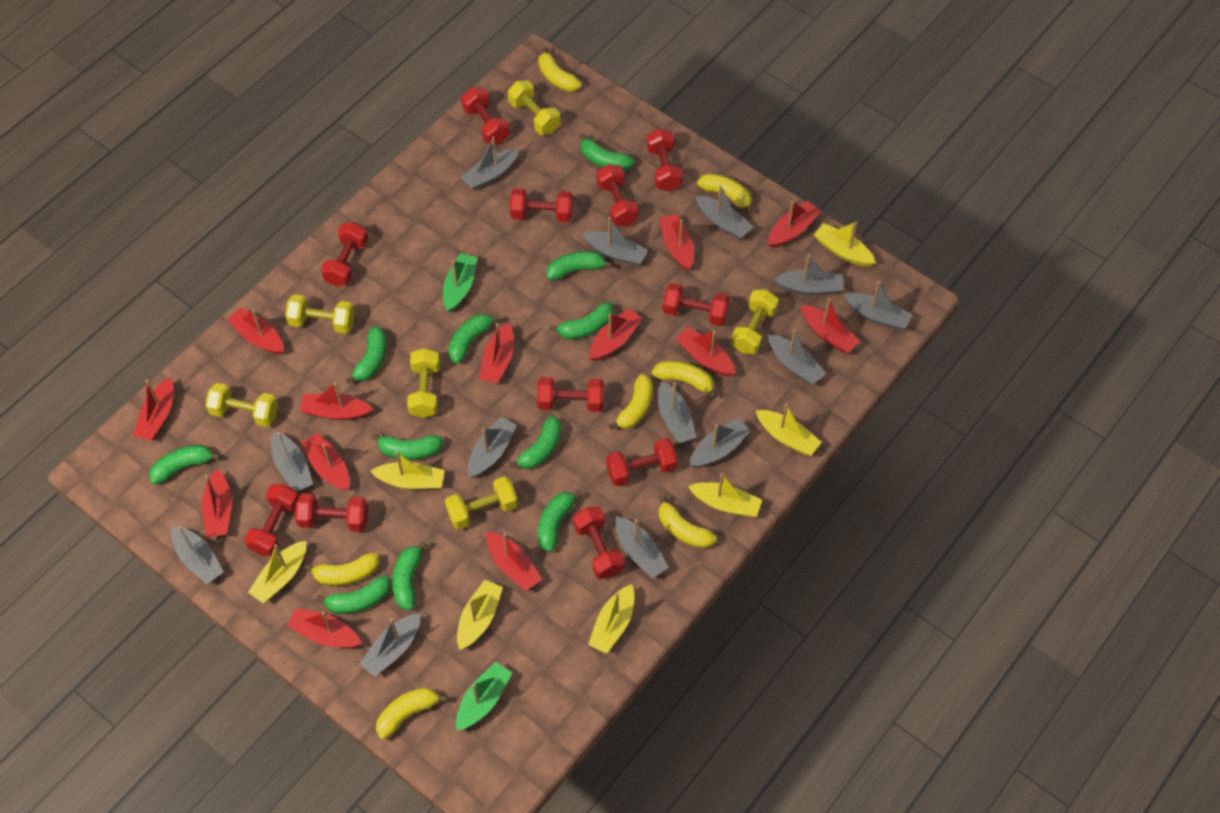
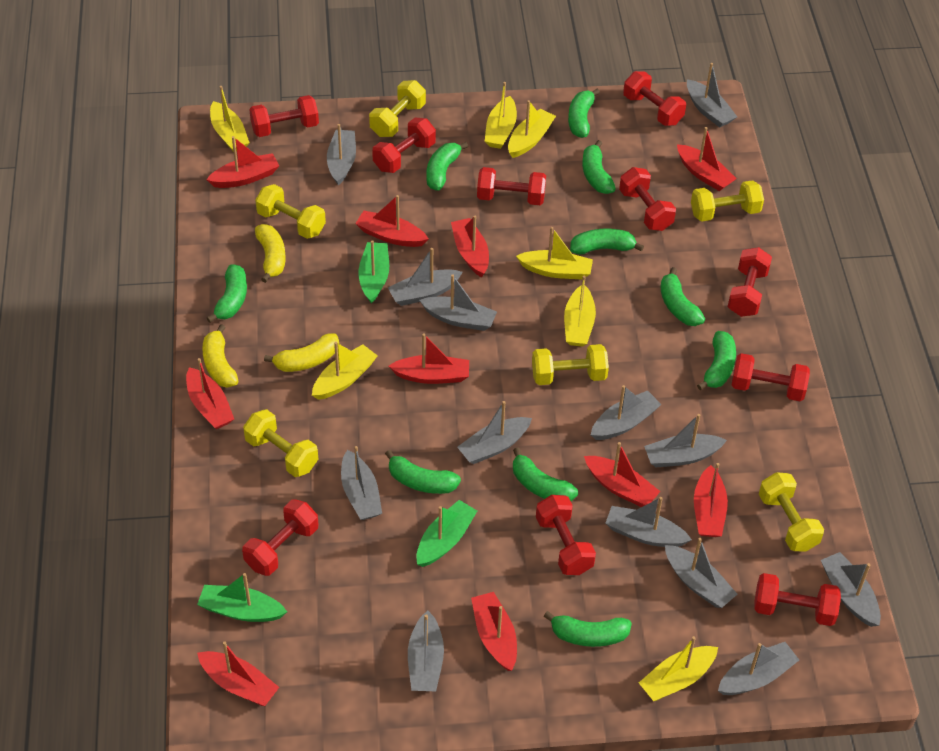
green banana: 11 -> 10
green boat: 2 -> 3
red boat: 13 -> 10
red dumbbell: 11 -> 10
yellow banana: 7 -> 3

